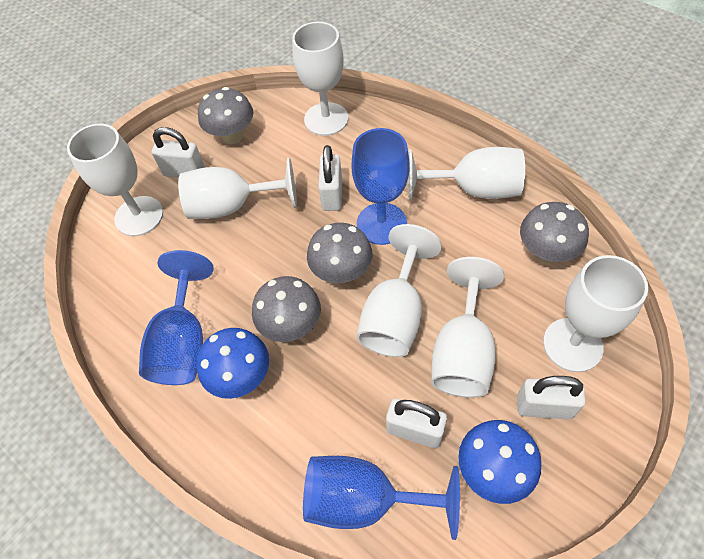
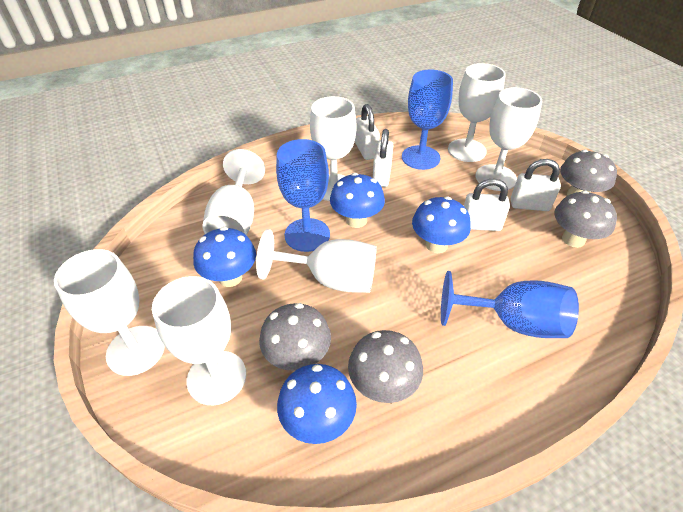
blue mushroom: 2 -> 4

